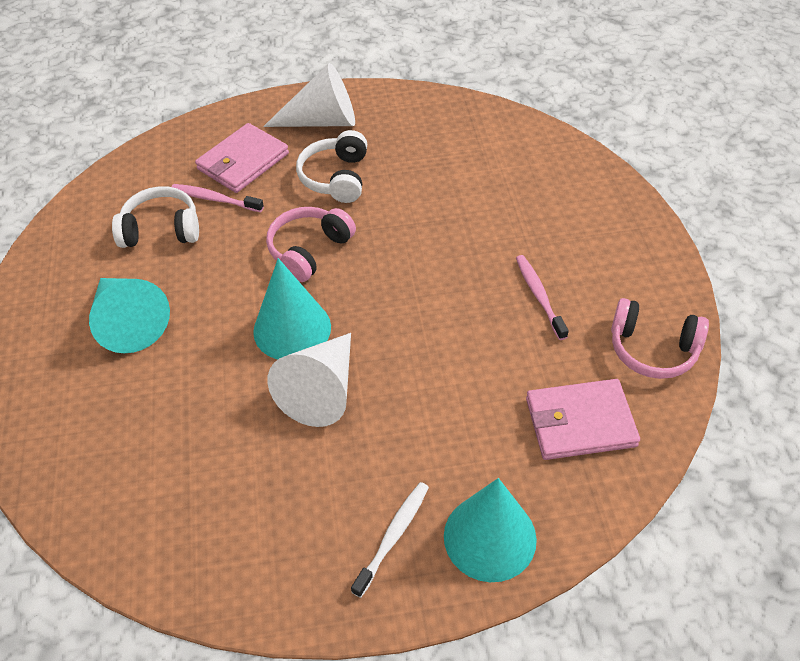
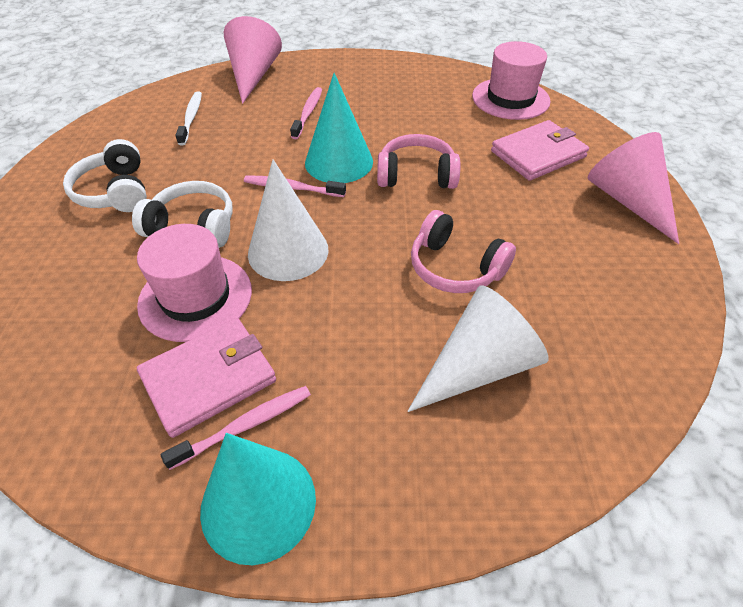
pink cone: 0 -> 2
pink hat: 0 -> 2
pink toothbrush: 2 -> 3
turquoise cone: 3 -> 2

